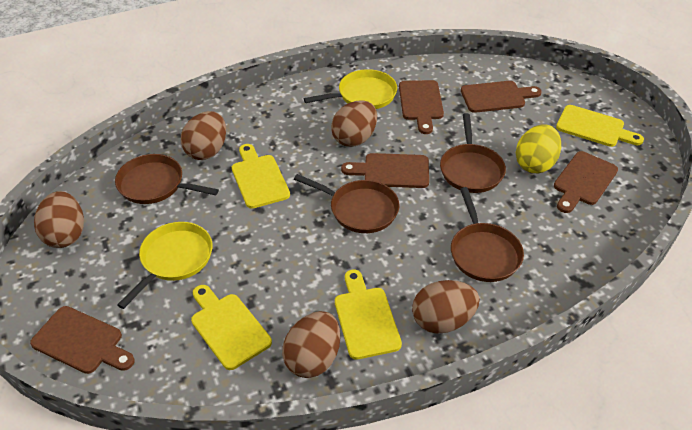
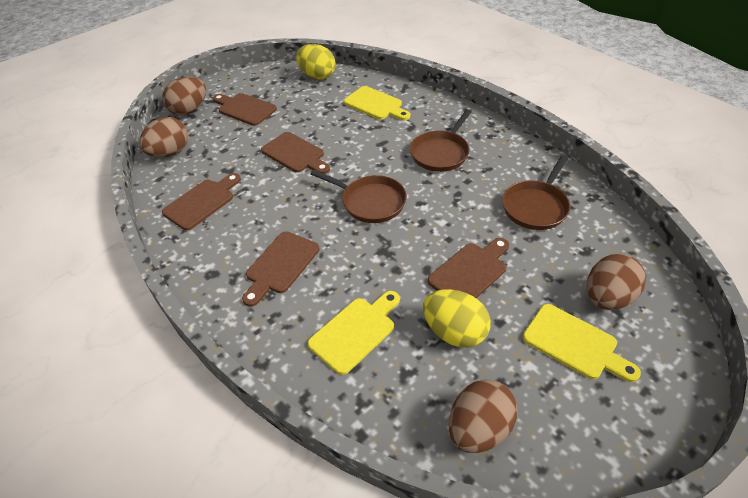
brown egg: 5 -> 4
brown pan: 4 -> 3
yellow cutting board: 4 -> 3
yellow egg: 1 -> 2
yellow pan: 2 -> 0

